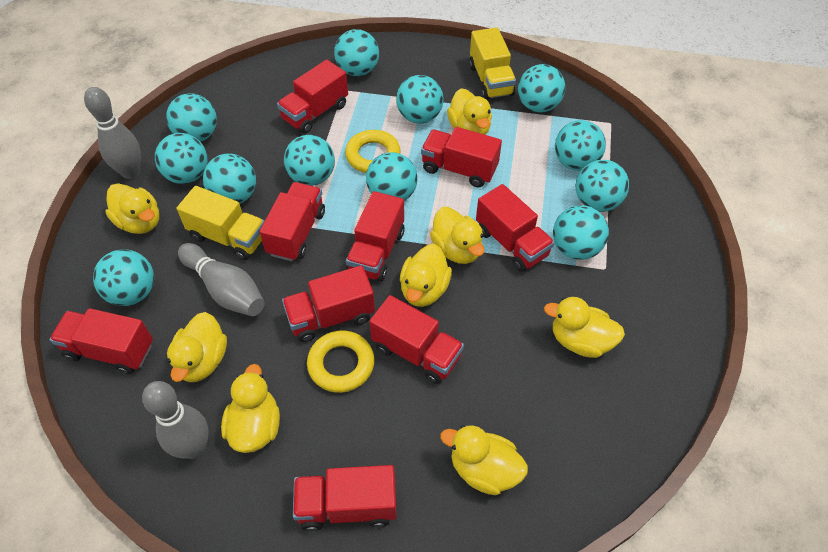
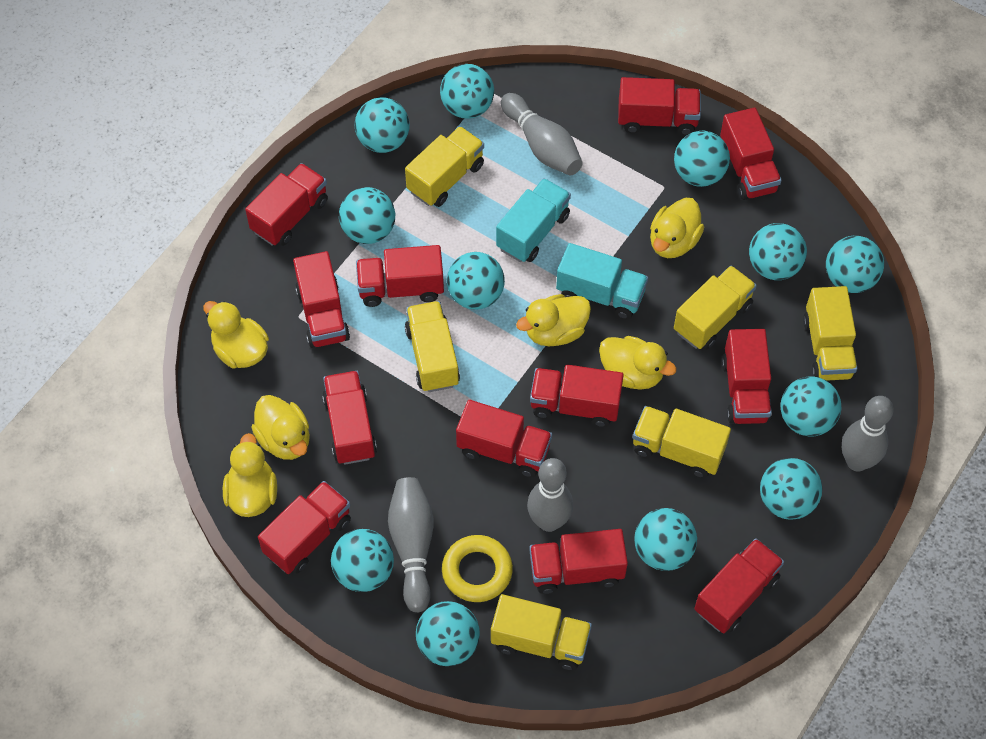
grey bowling pin: 3 -> 4
red truck: 9 -> 12
turquoise truck: 0 -> 2
yellow duck: 8 -> 6
yellow ring: 2 -> 1
yellow truck: 2 -> 6

